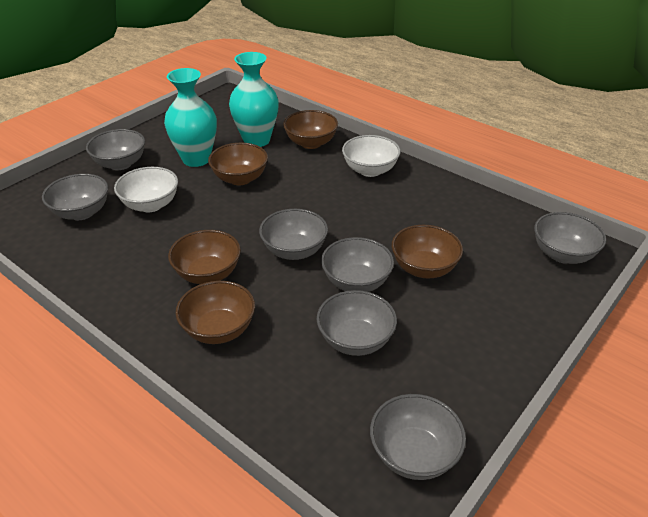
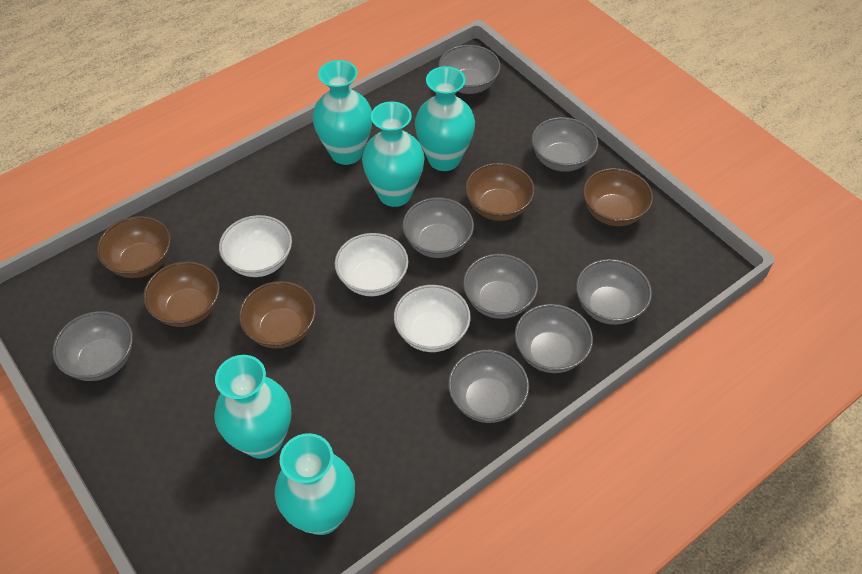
grey bowl: 7 -> 8
turquoise vase: 2 -> 5
white bowl: 2 -> 3

